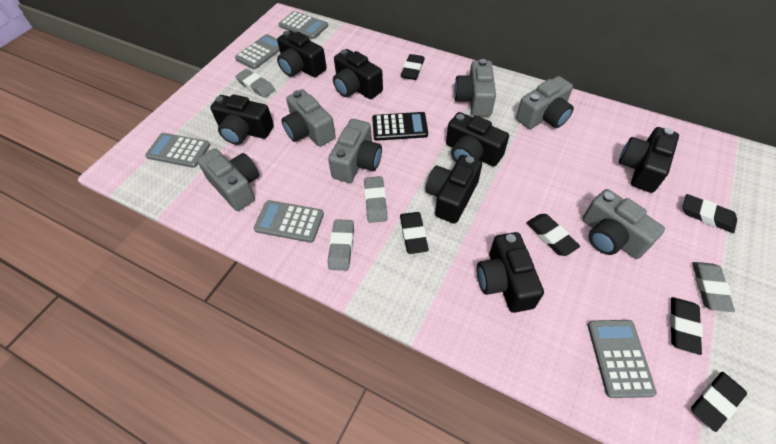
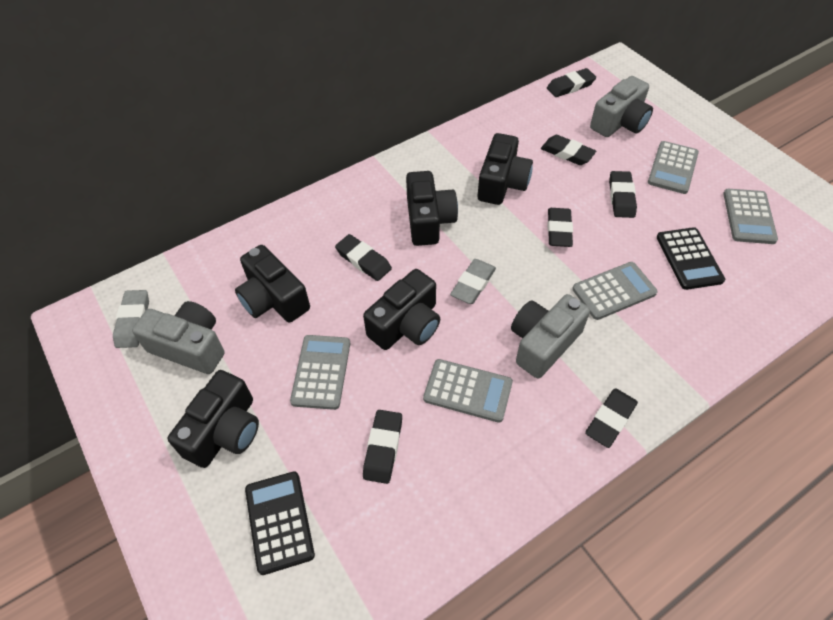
black calculator: 1 -> 2
black camera: 7 -> 5
black eraser: 6 -> 7
grey camera: 6 -> 3
grey eraser: 4 -> 2

